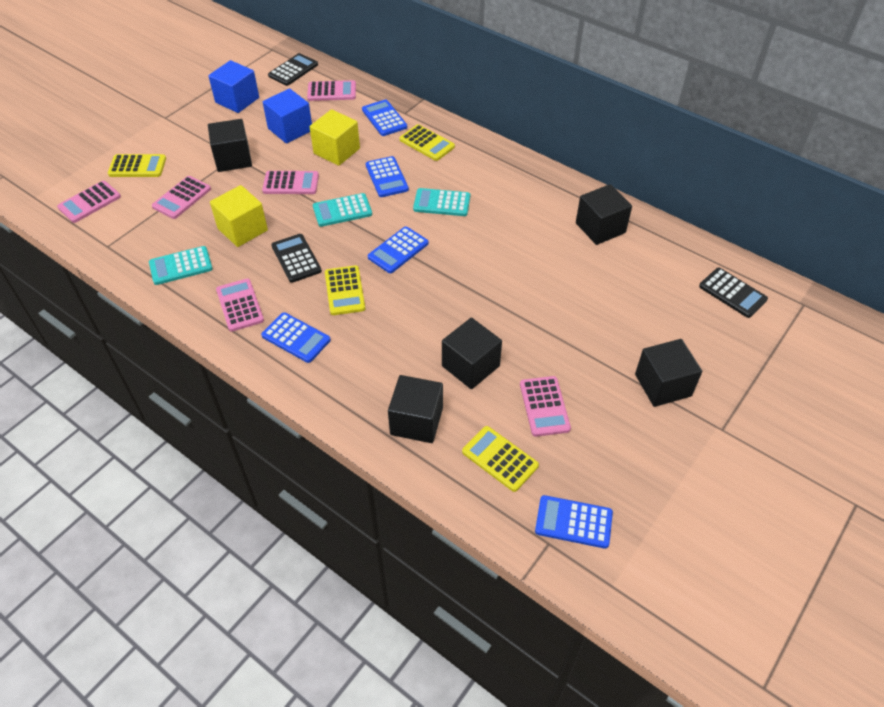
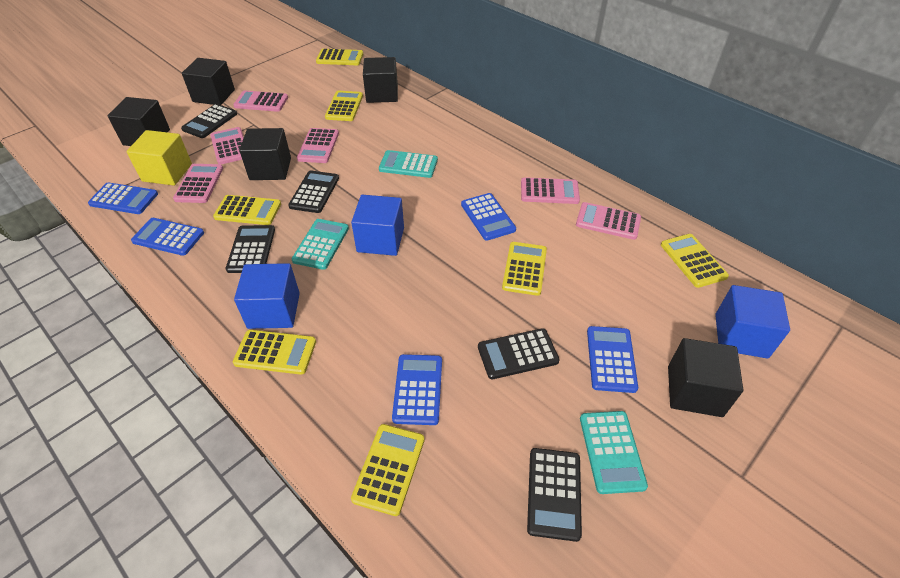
black calculator: 3 -> 5
blue cube: 2 -> 3
yellow calculator: 4 -> 7
yellow cube: 2 -> 1

